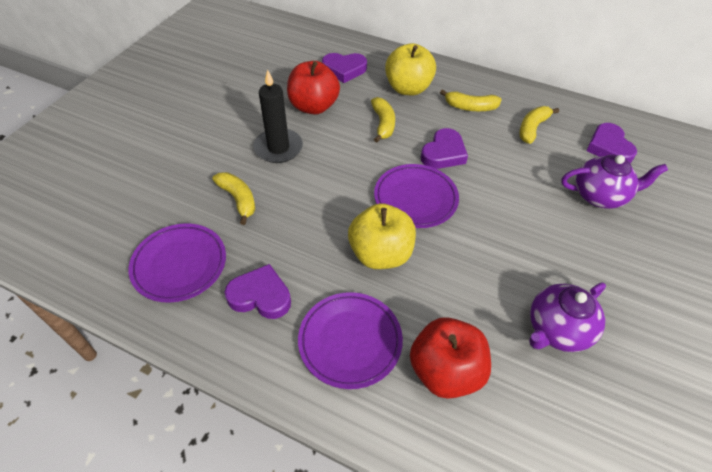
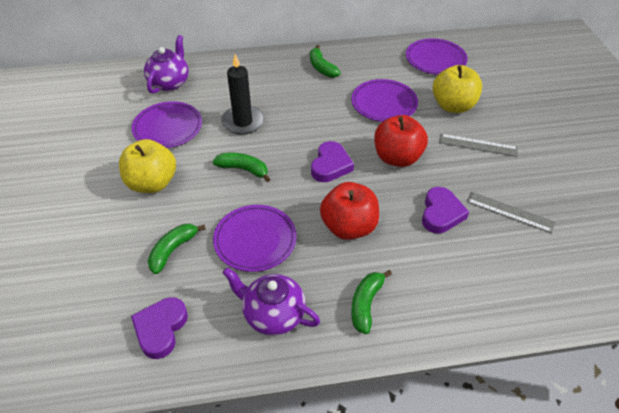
green banana: 0 -> 4
grey ruler: 0 -> 2
purple heart: 4 -> 3
purple plate: 3 -> 4
yellow banana: 4 -> 0

